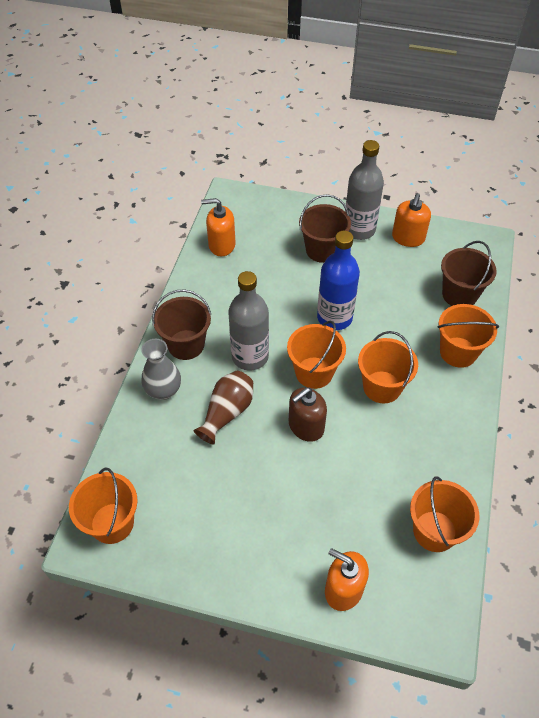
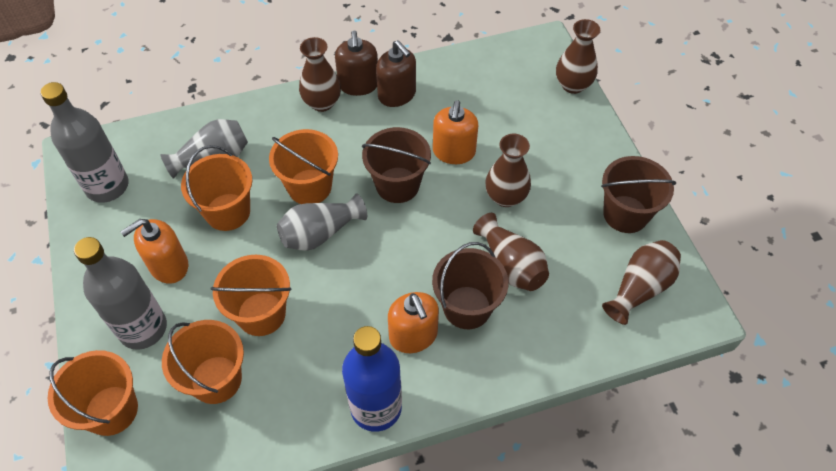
brown soap dispenser: 1 -> 2
brown vase: 1 -> 5
grey vase: 1 -> 2

